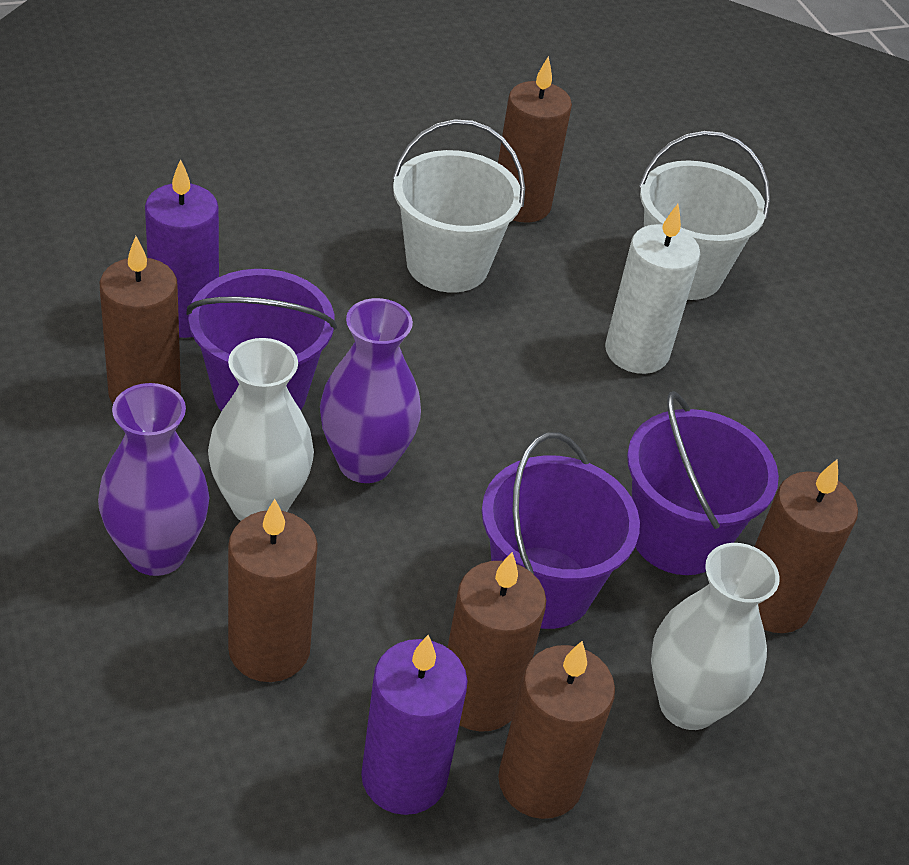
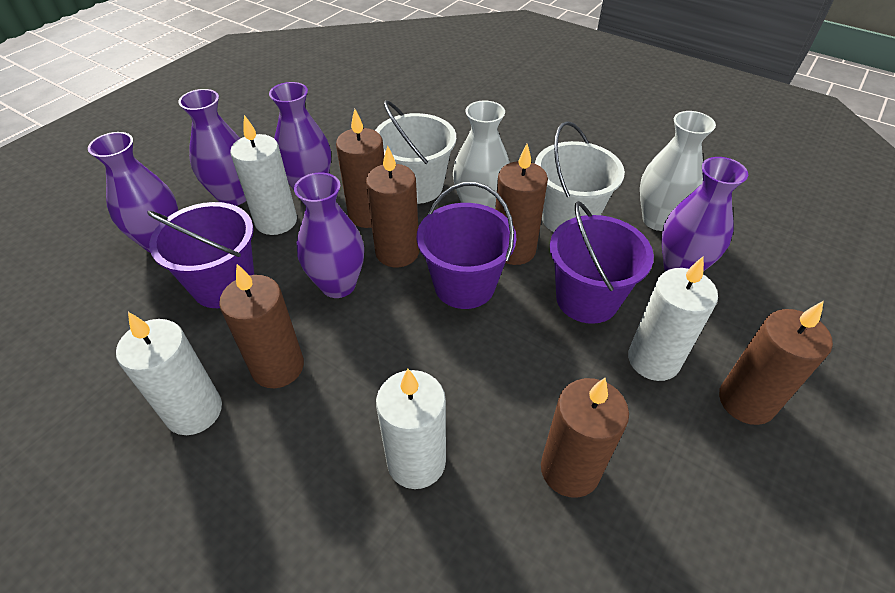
purple candle: 2 -> 0
purple vase: 2 -> 5
white candle: 1 -> 4

